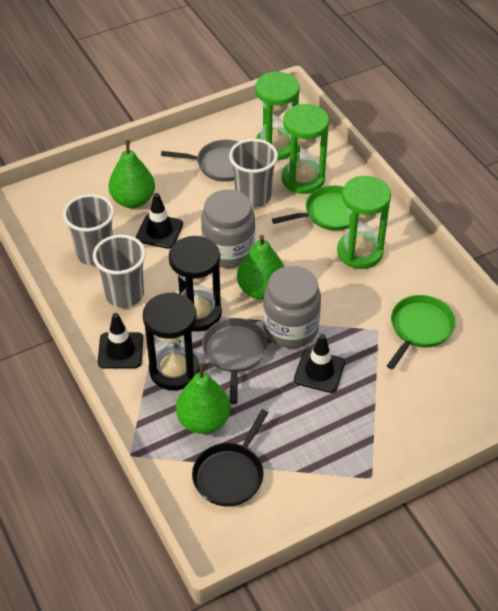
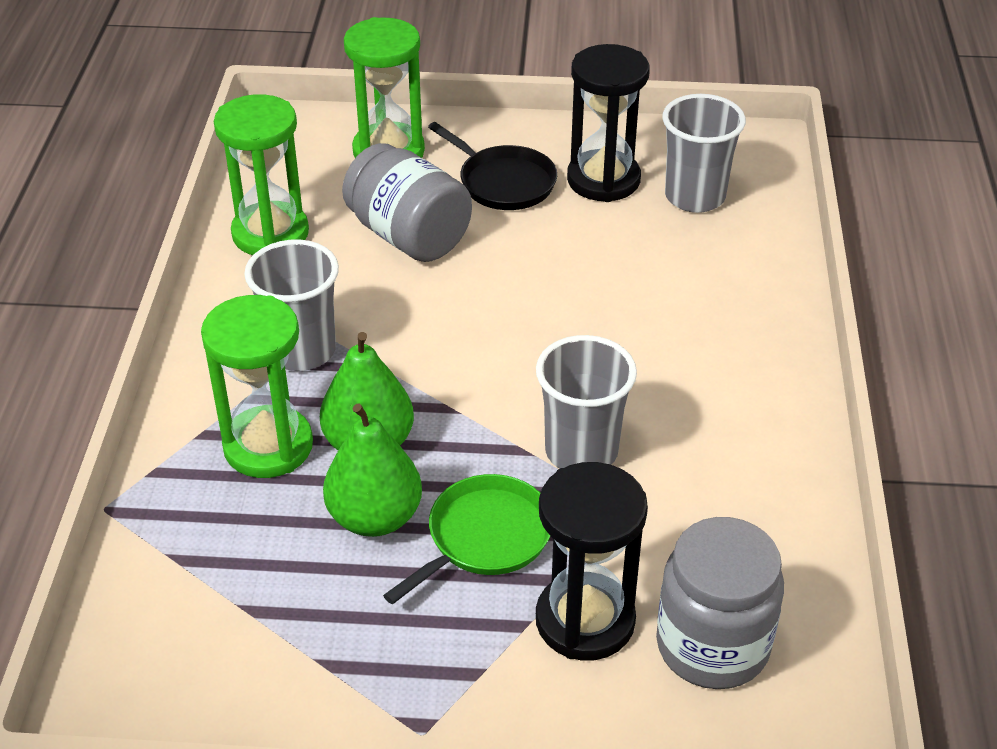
black traffic cone: 3 -> 0
green pan: 2 -> 1
green pear: 3 -> 2
grey pan: 2 -> 0

